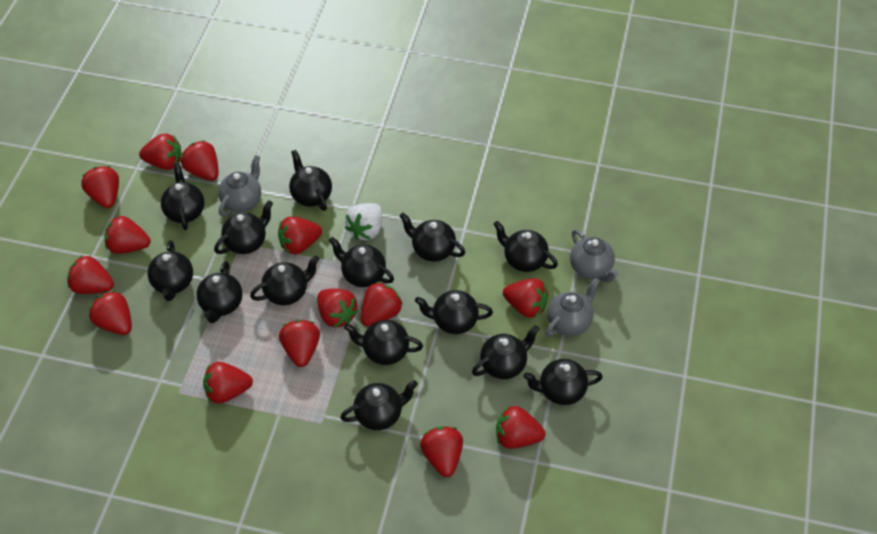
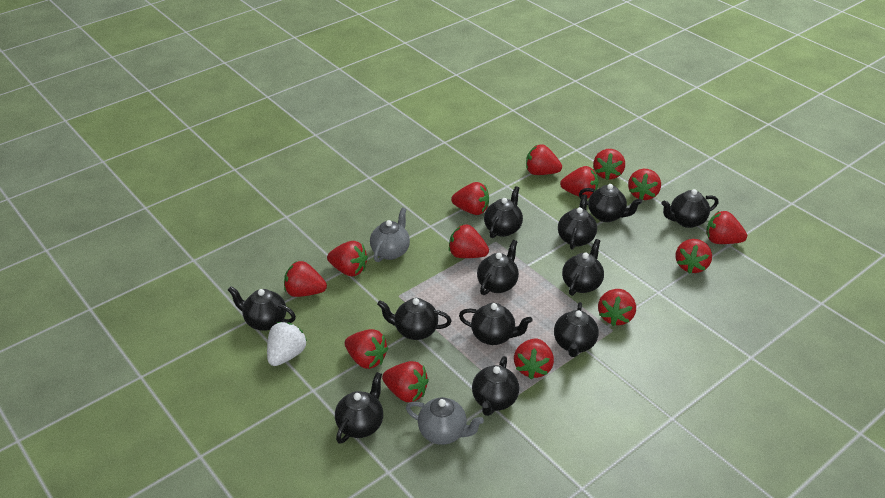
black teapot: 14 -> 12
grey teapot: 3 -> 2

